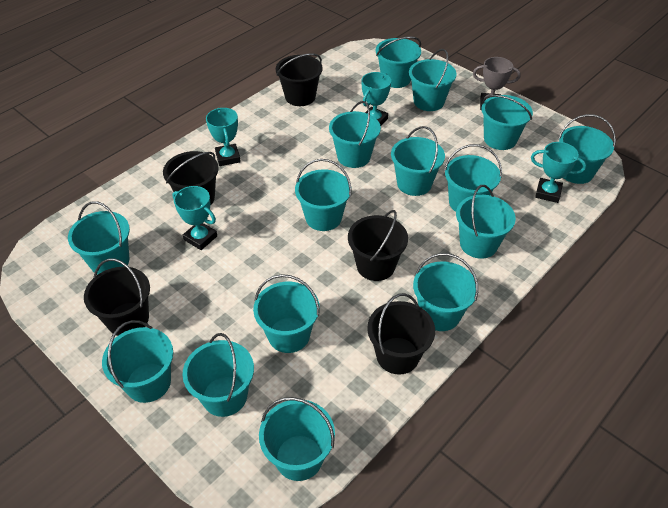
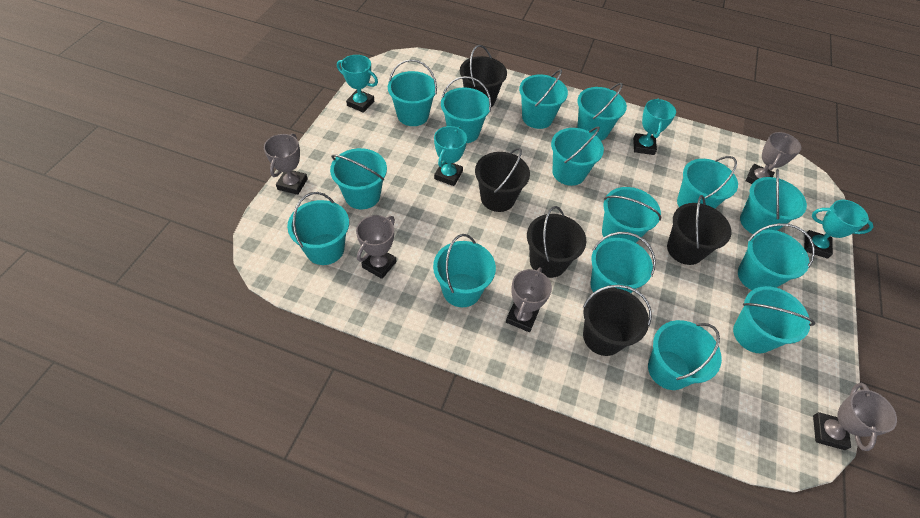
grey trophy: 1 -> 5

